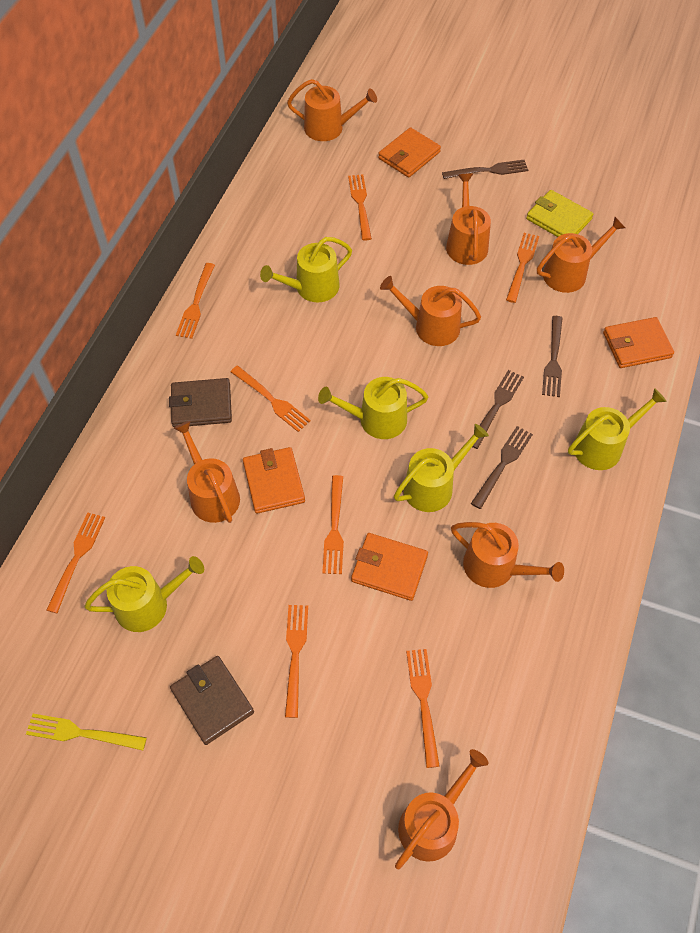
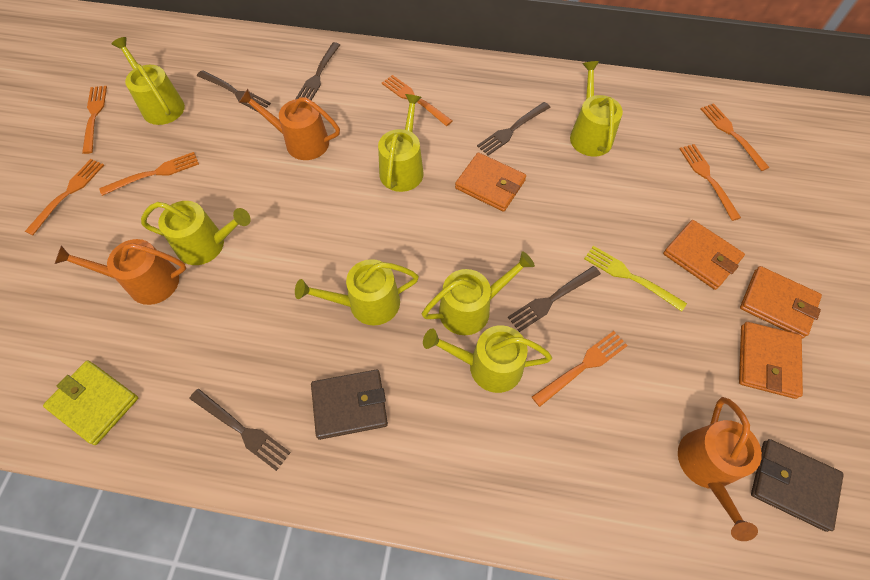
brown fork: 4 -> 5
orange fork: 8 -> 7
orange watering can: 7 -> 3
yellow watering can: 5 -> 7

